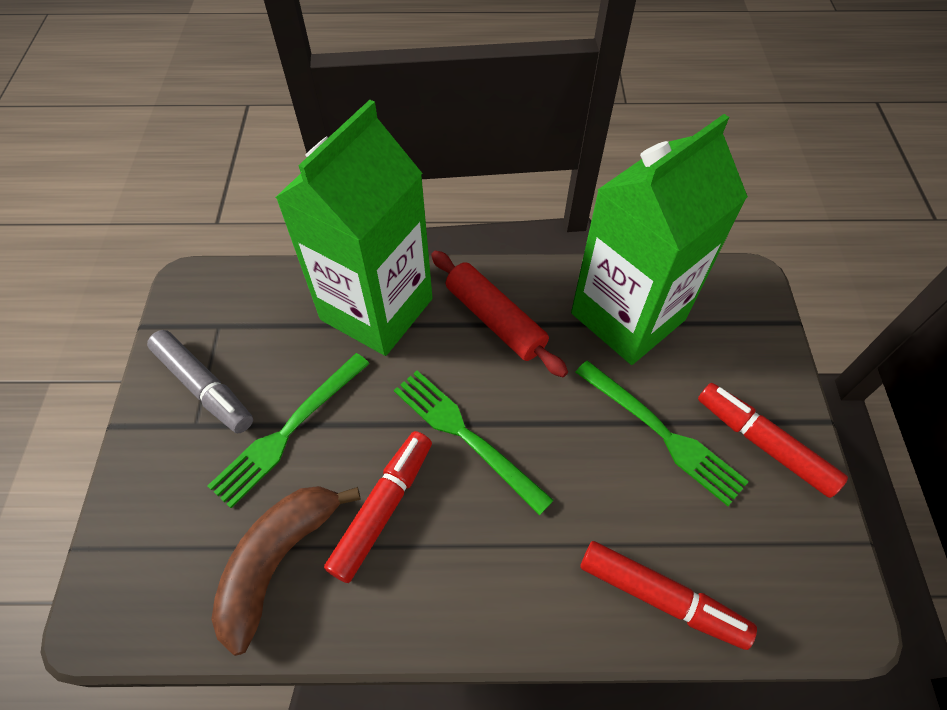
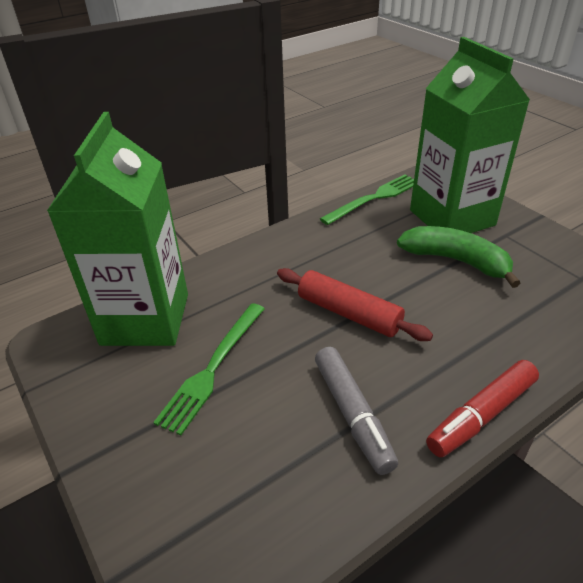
brown banana: 1 -> 0
green banana: 0 -> 1
green fork: 3 -> 2
red marker: 3 -> 1

